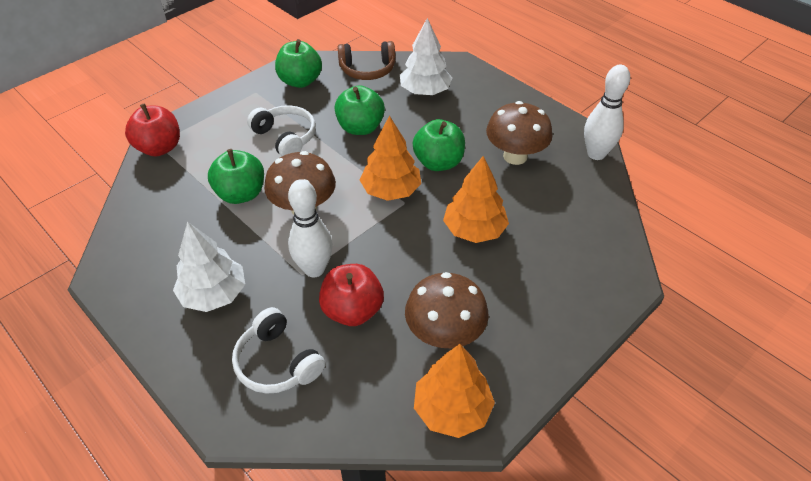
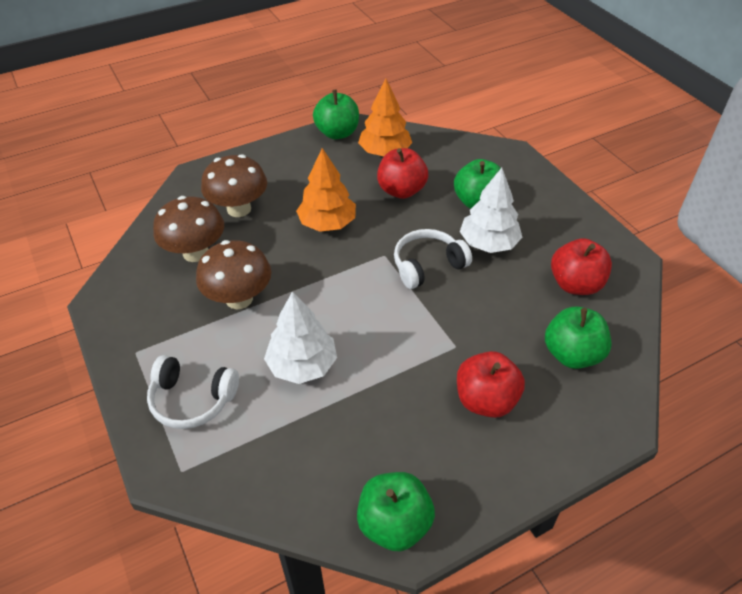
brown headphones: 1 -> 0
orange tree: 3 -> 2
red apple: 2 -> 3
white bowling pin: 2 -> 0

